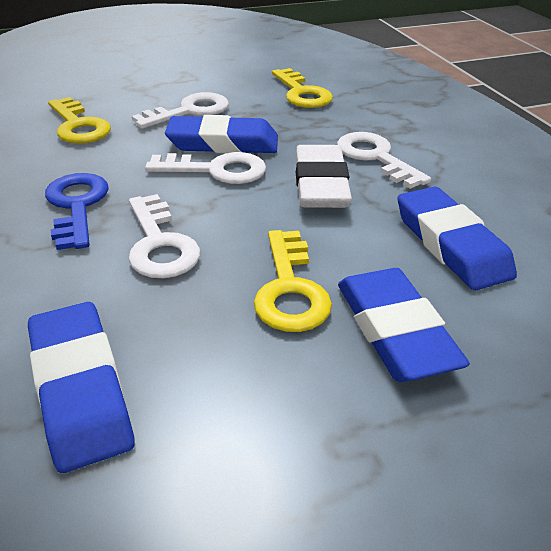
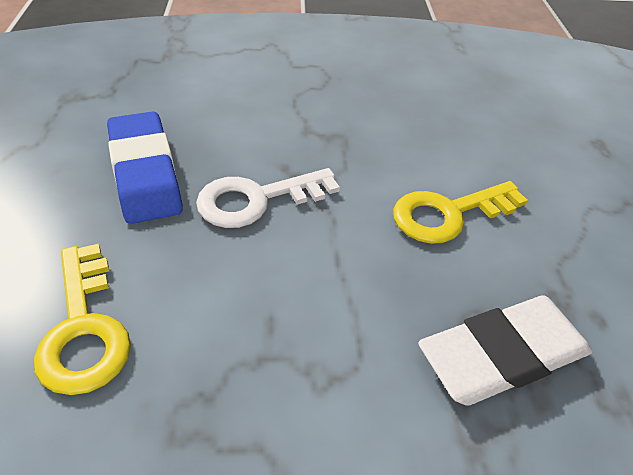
blue eraser: 4 -> 1
blue key: 1 -> 0
white key: 4 -> 1
yellow key: 3 -> 2

